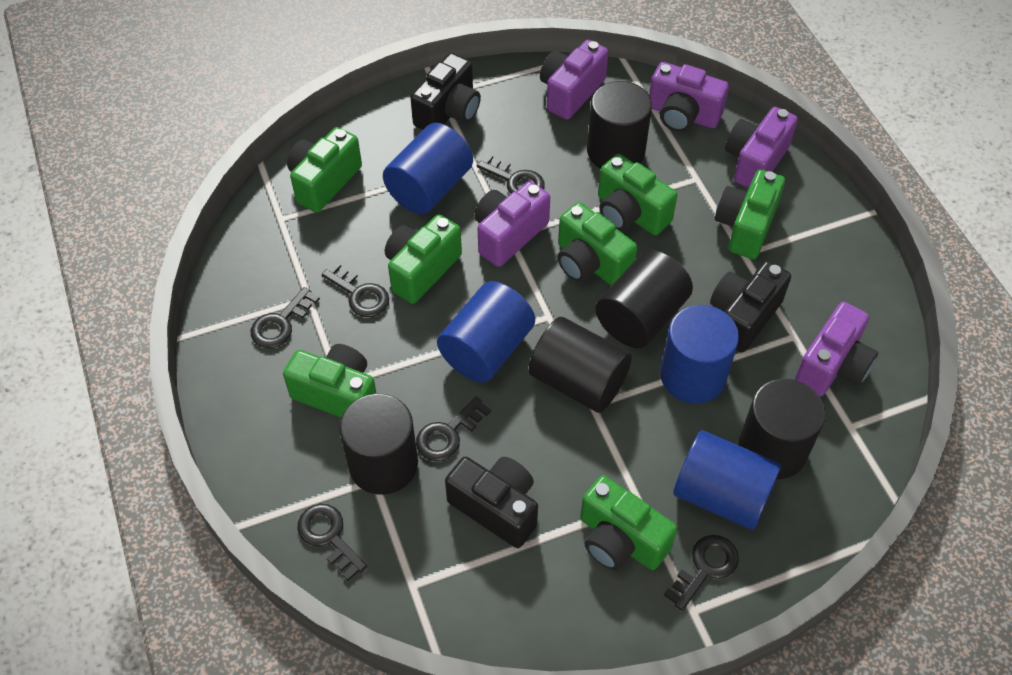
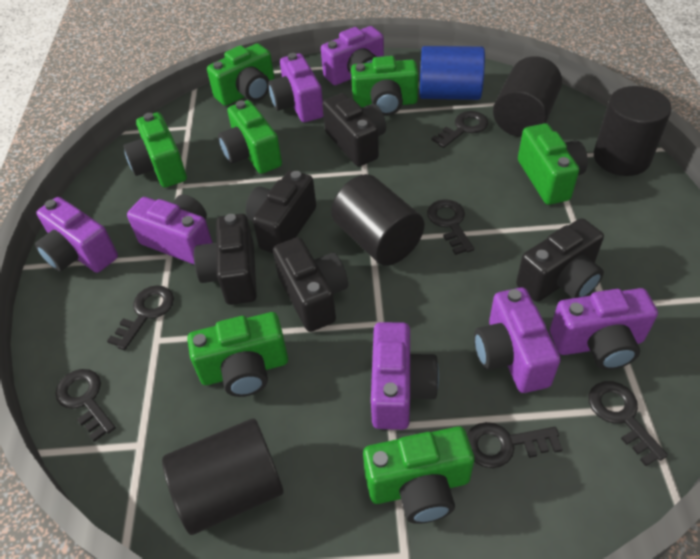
black camera: 3 -> 5
black cylinder: 5 -> 4
blue cylinder: 4 -> 1
purple camera: 5 -> 7

